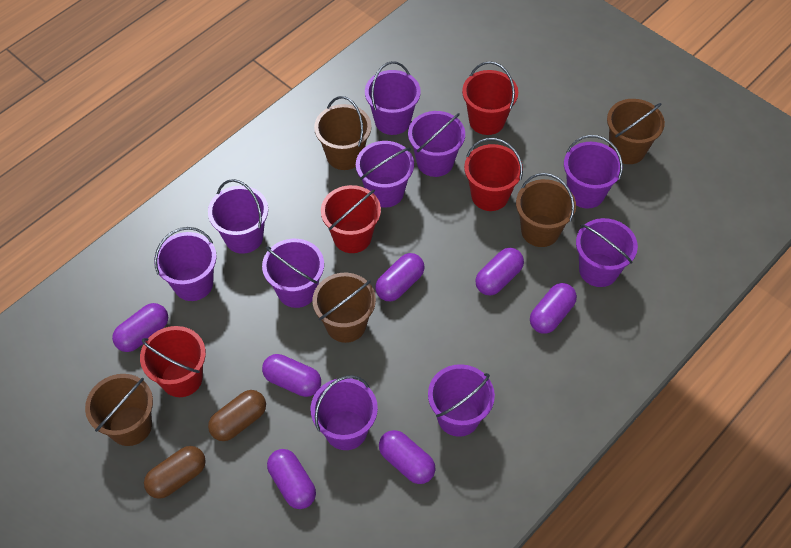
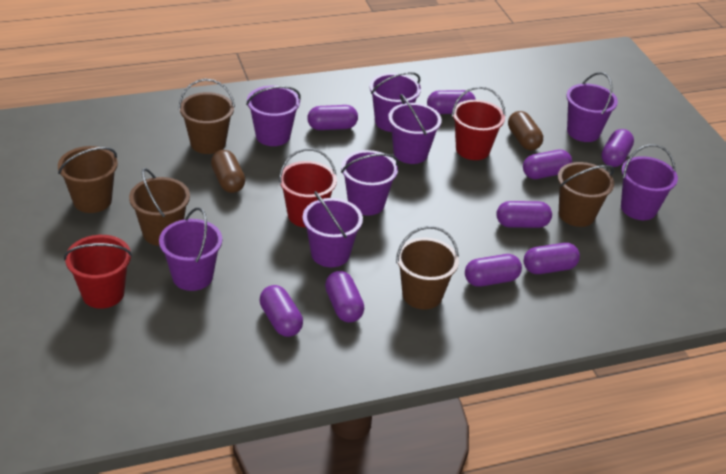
purple bucket: 10 -> 8
purple capsule: 7 -> 9
red bucket: 4 -> 3

